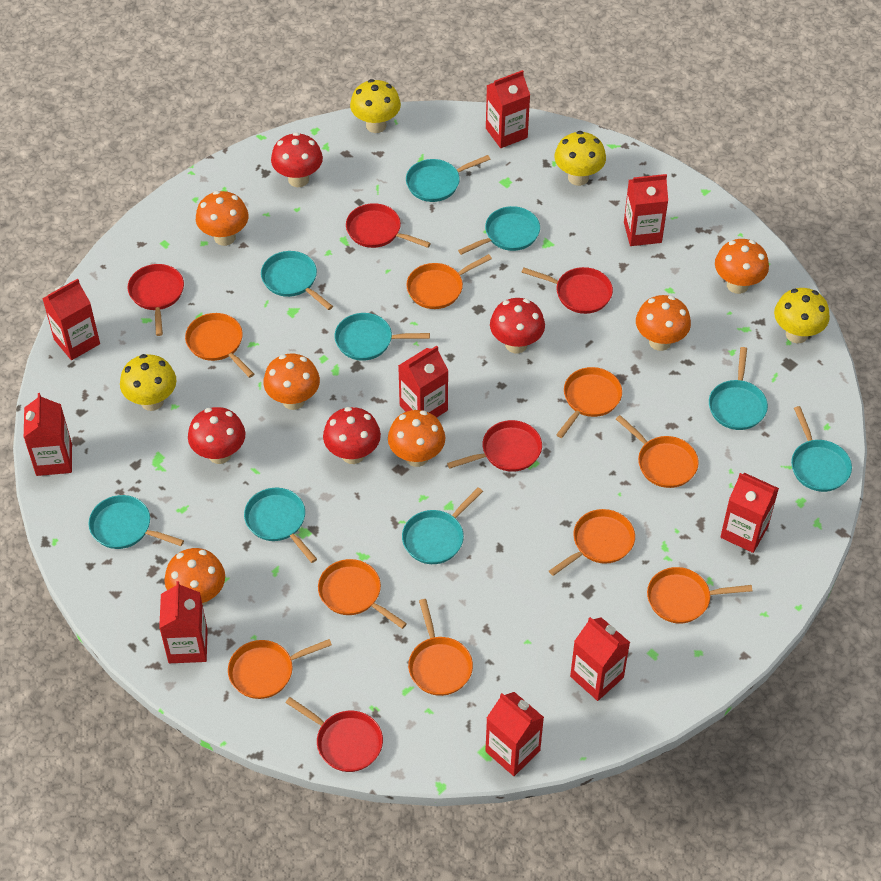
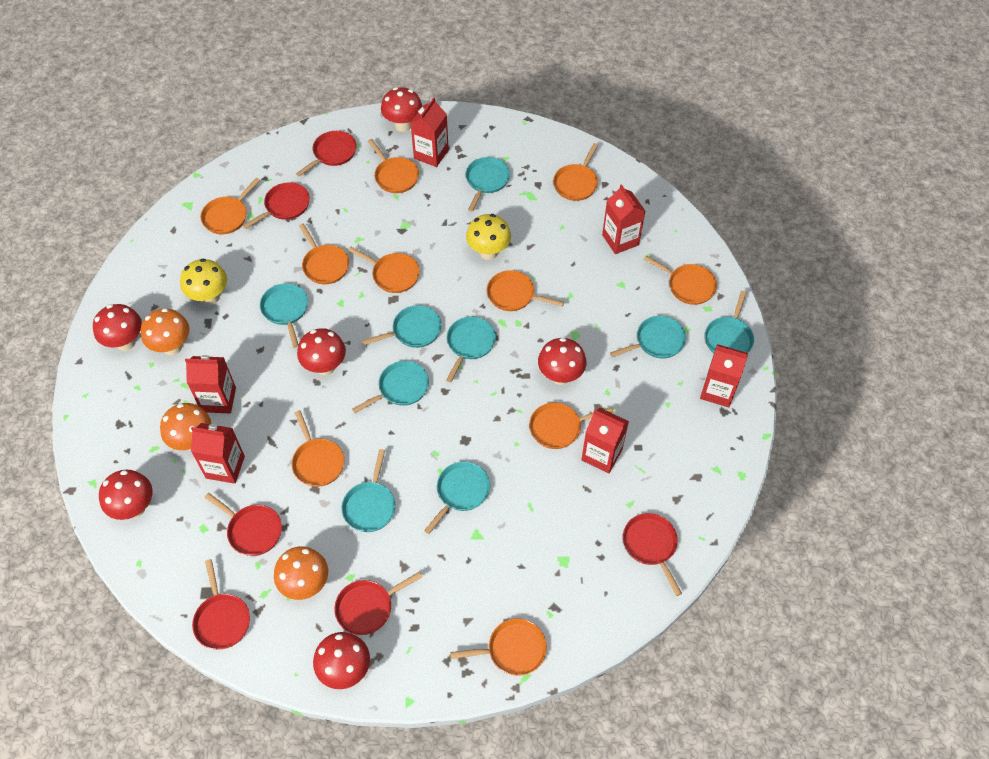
orange mushroom: 6 -> 3
orange pan: 9 -> 10
red carton: 9 -> 6
red mushroom: 4 -> 6
red pan: 5 -> 6
yellow mushroom: 4 -> 2

